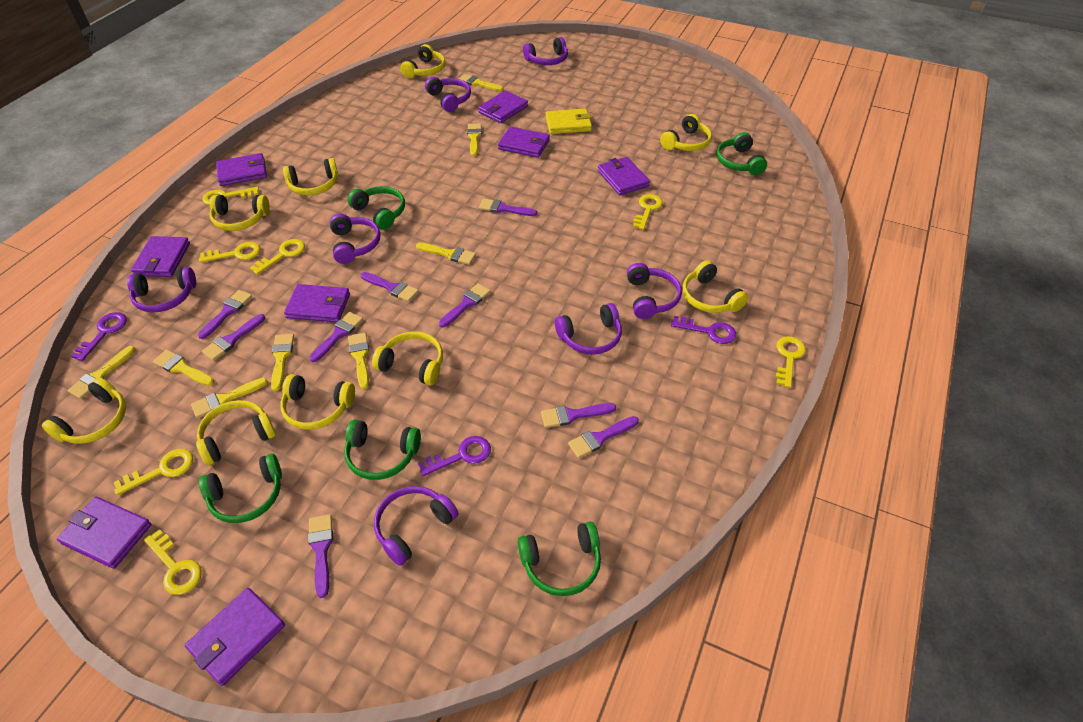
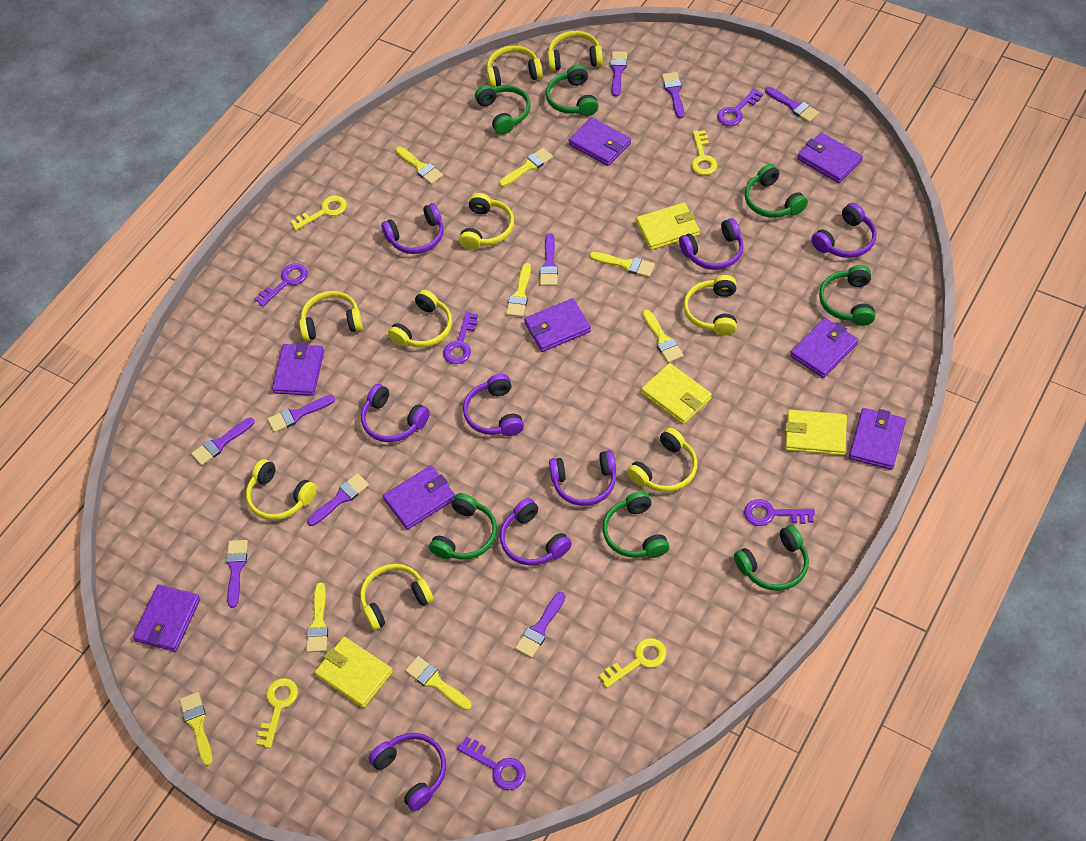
green headphones: 5 -> 7
purple headphones: 7 -> 8
purple key: 3 -> 5
yellow key: 7 -> 4
yellow wallet: 1 -> 4

